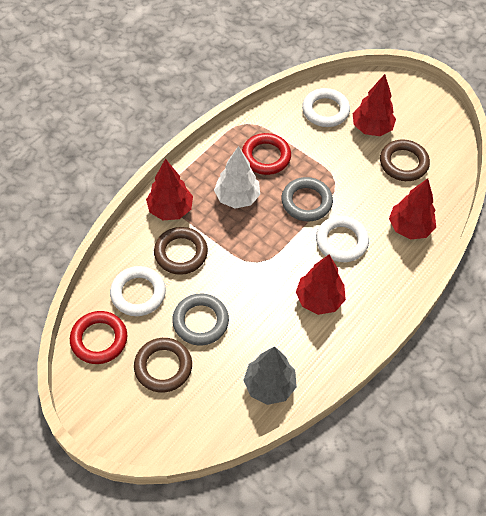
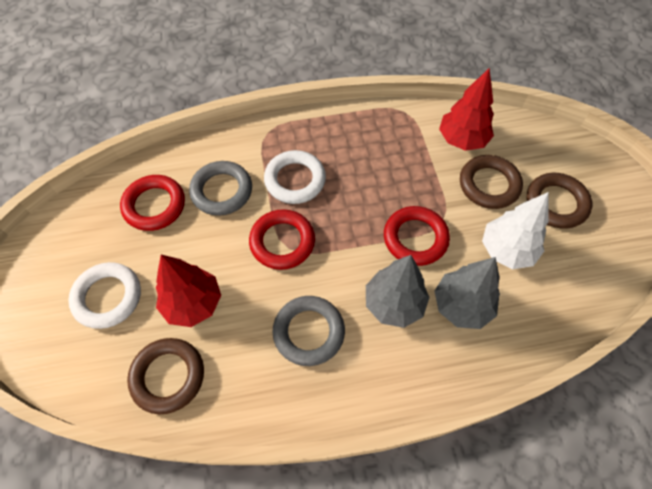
grey tree: 1 -> 2
red ring: 2 -> 3
red tree: 4 -> 2
white ring: 3 -> 2

